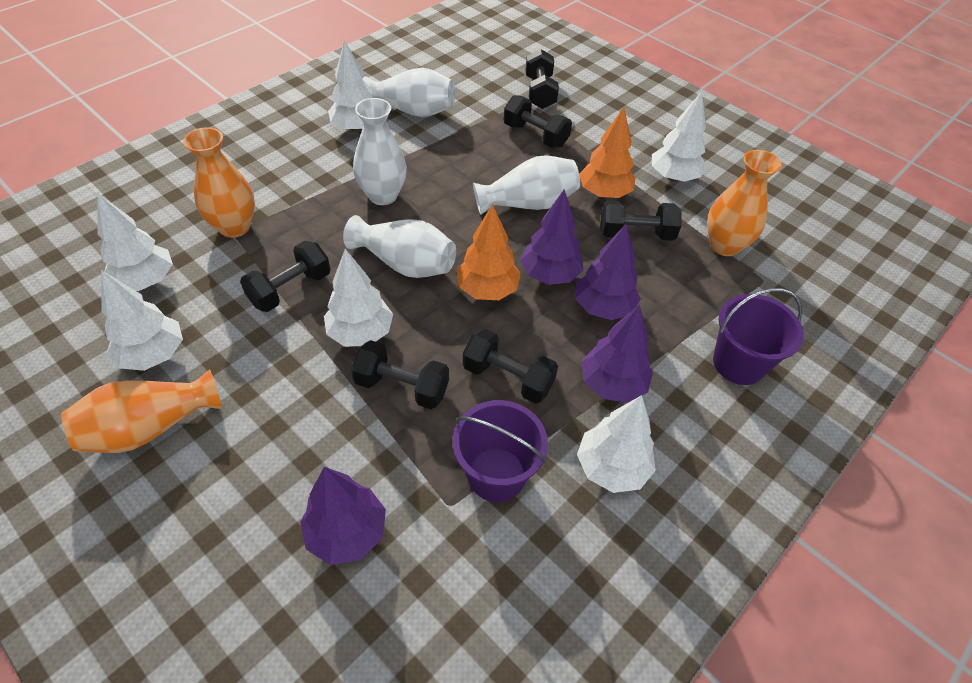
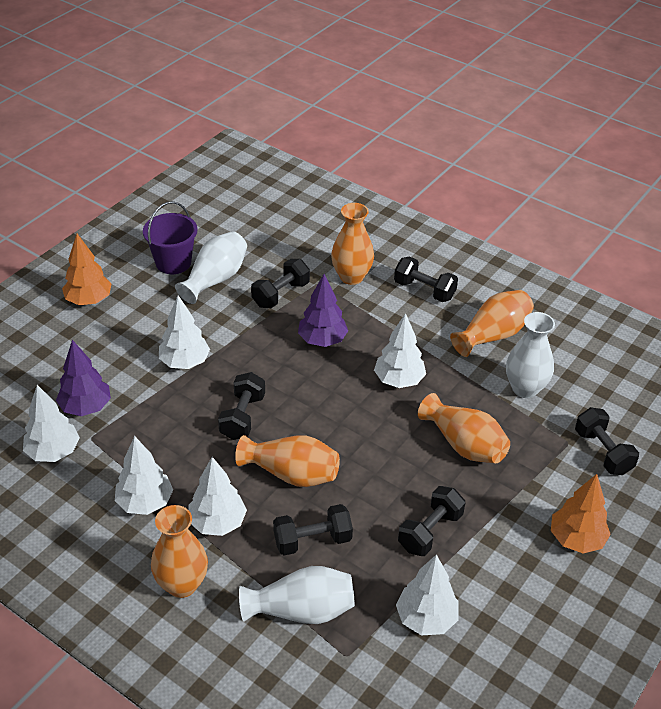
orange vase: 3 -> 5
purple bucket: 2 -> 1
purple tree: 4 -> 2
white vase: 4 -> 3

